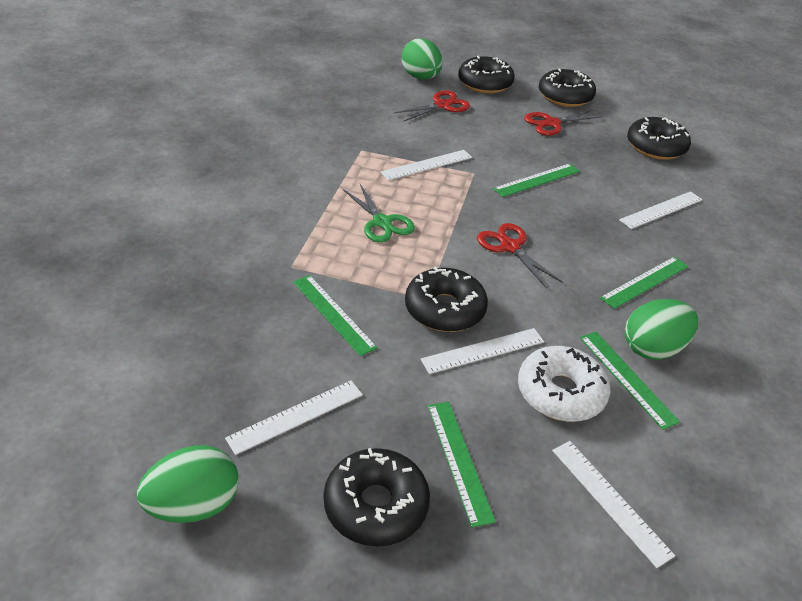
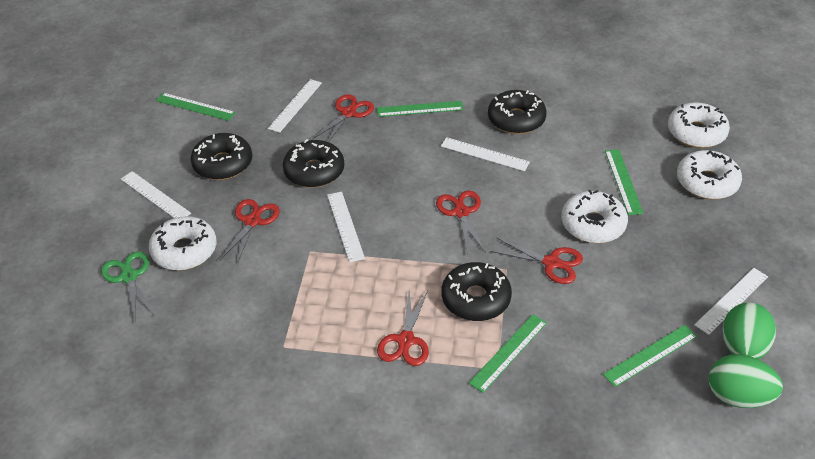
black donut: 5 -> 4
green egg: 3 -> 2
red scissors: 3 -> 5
white donut: 1 -> 4

